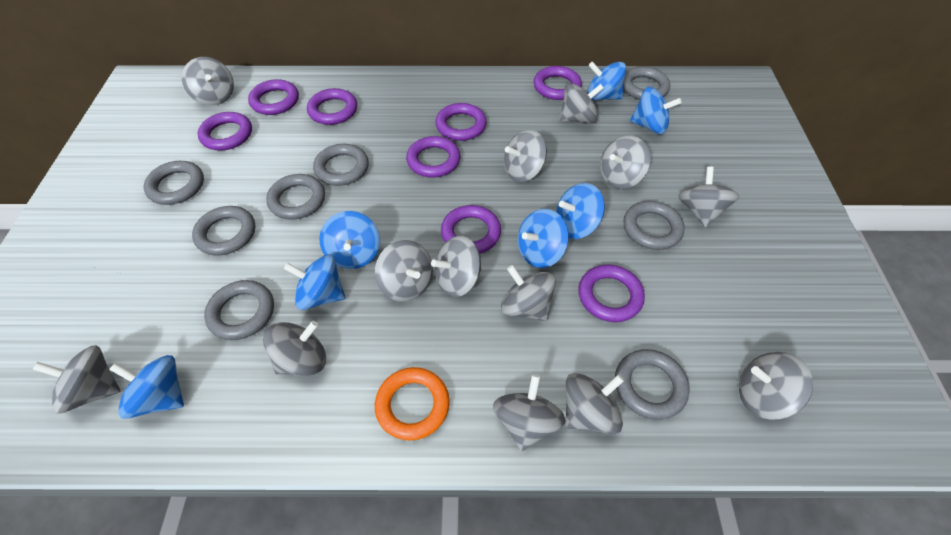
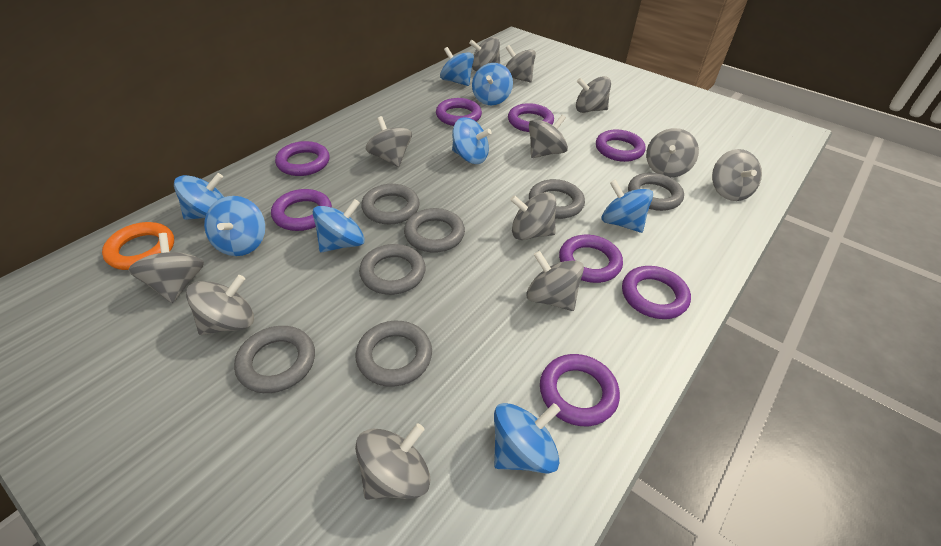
blue spinning top: 7 -> 8
grey ring: 8 -> 7
grey spinning top: 13 -> 12

